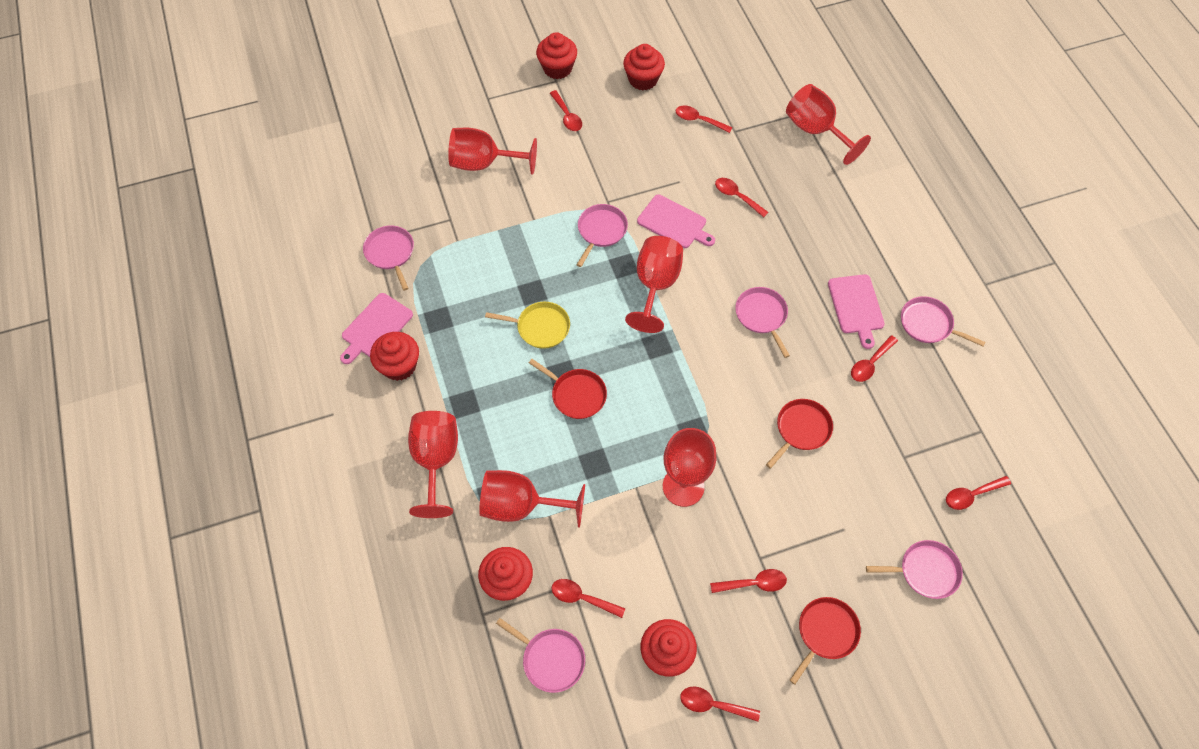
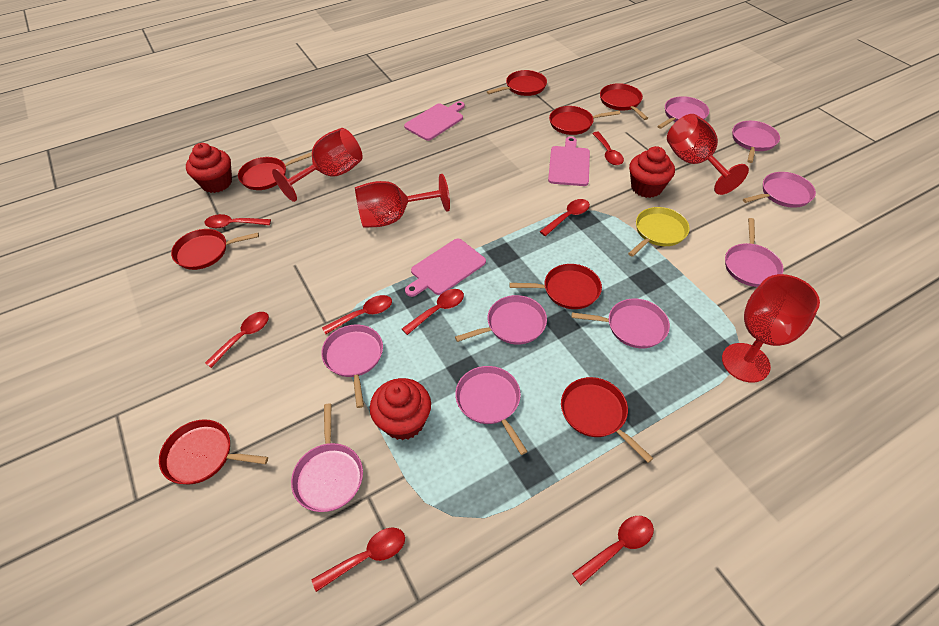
pink pan: 6 -> 9
red cupcake: 5 -> 3
red goblet: 6 -> 4
red pan: 3 -> 8

